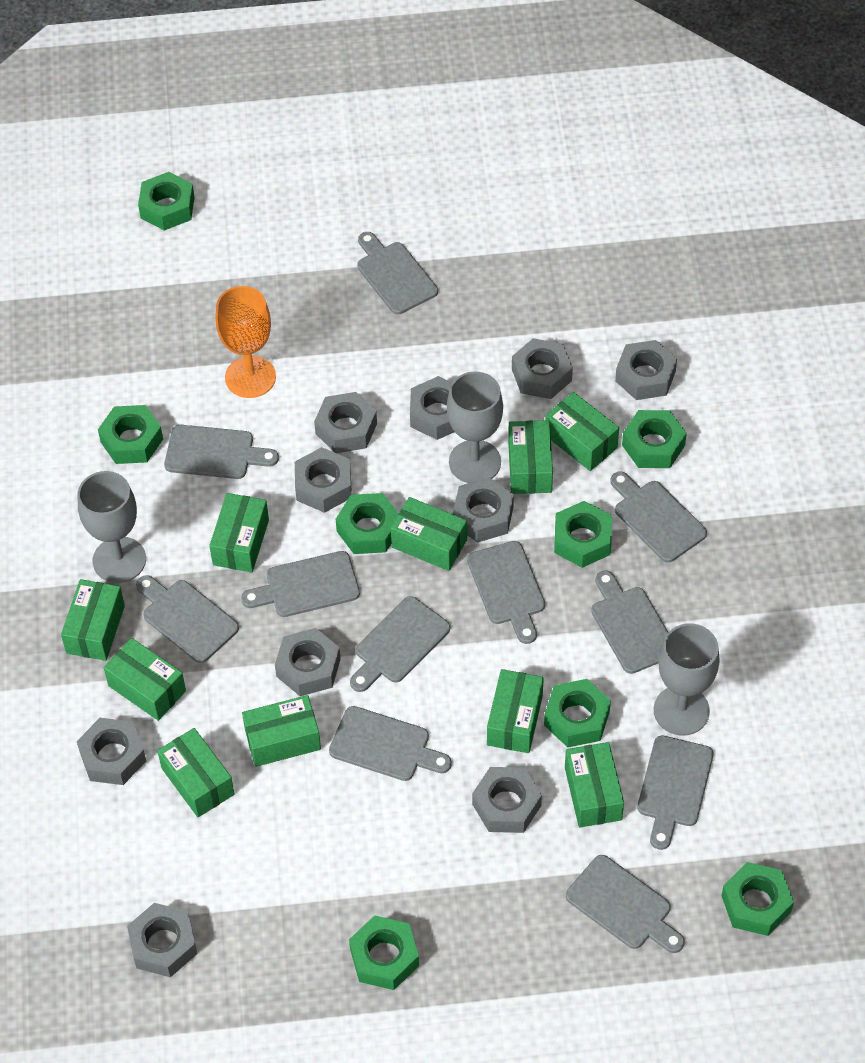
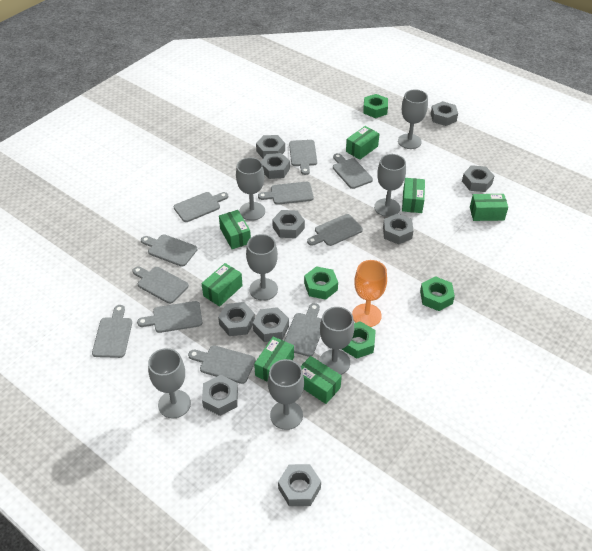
green box: 10 -> 7
green nut: 8 -> 4
grey goblet: 3 -> 7

